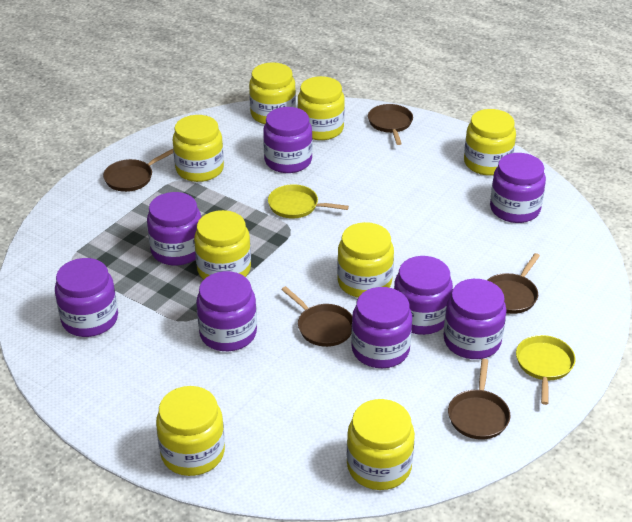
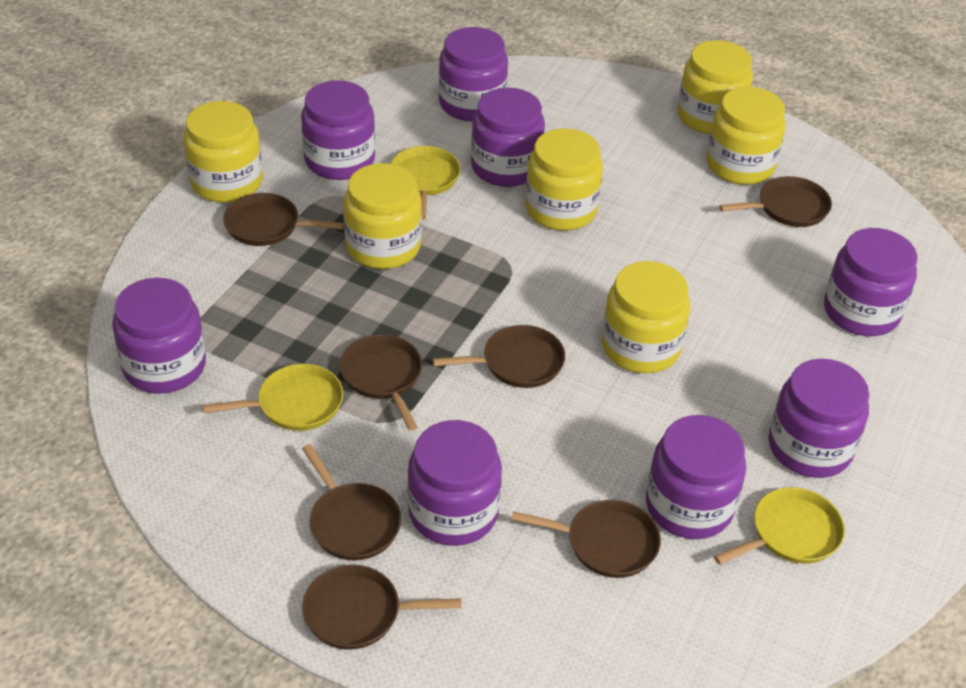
brown pan: 5 -> 7
yellow jar: 8 -> 6
yellow pan: 2 -> 3

